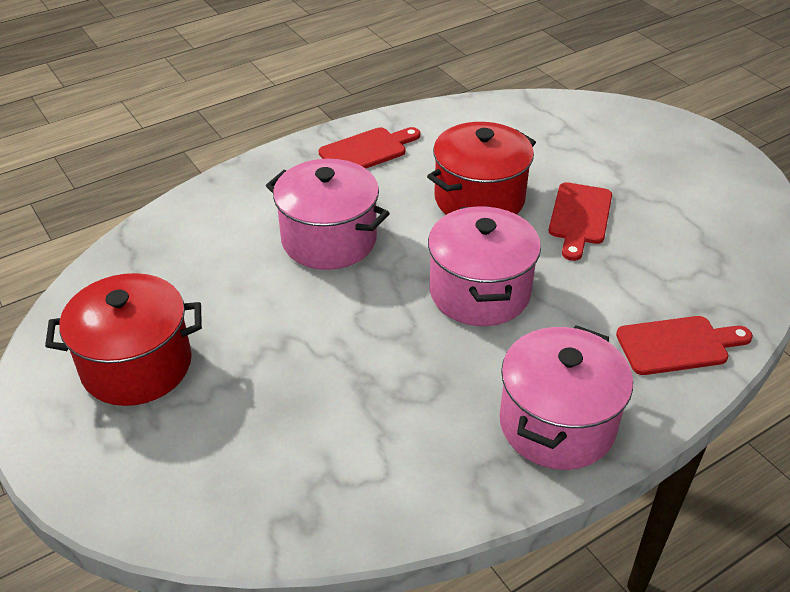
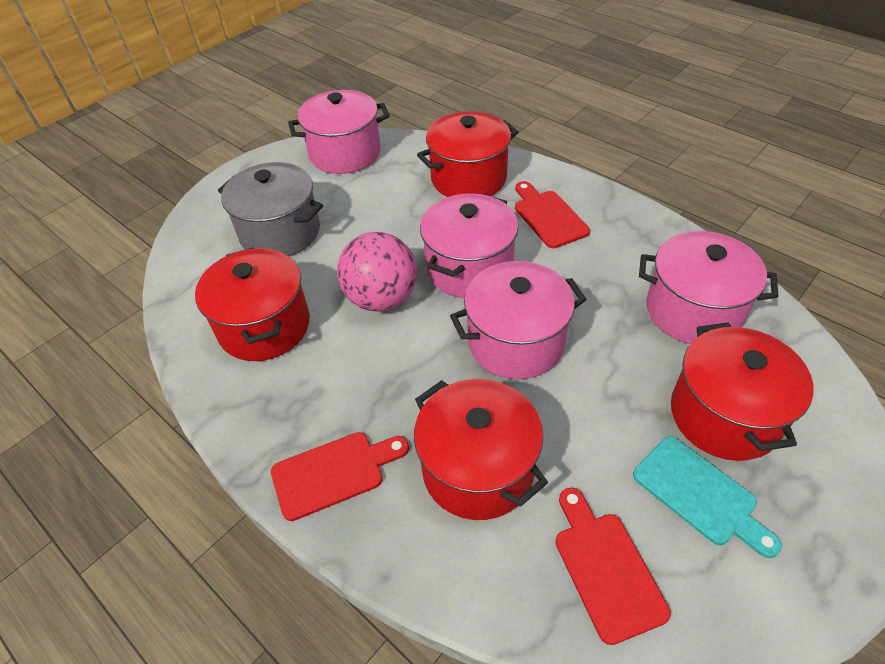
grey pot: 0 -> 1
pink ball: 0 -> 1
pink pot: 3 -> 4
red pot: 2 -> 4
turquoise cutting board: 0 -> 1

